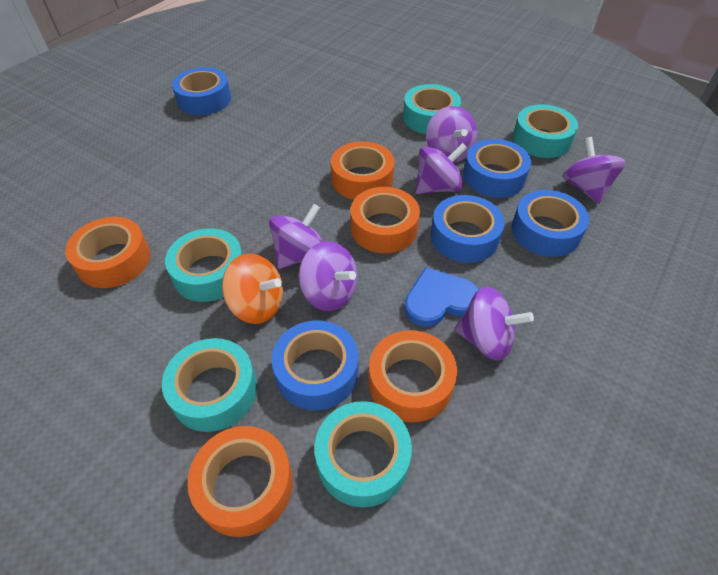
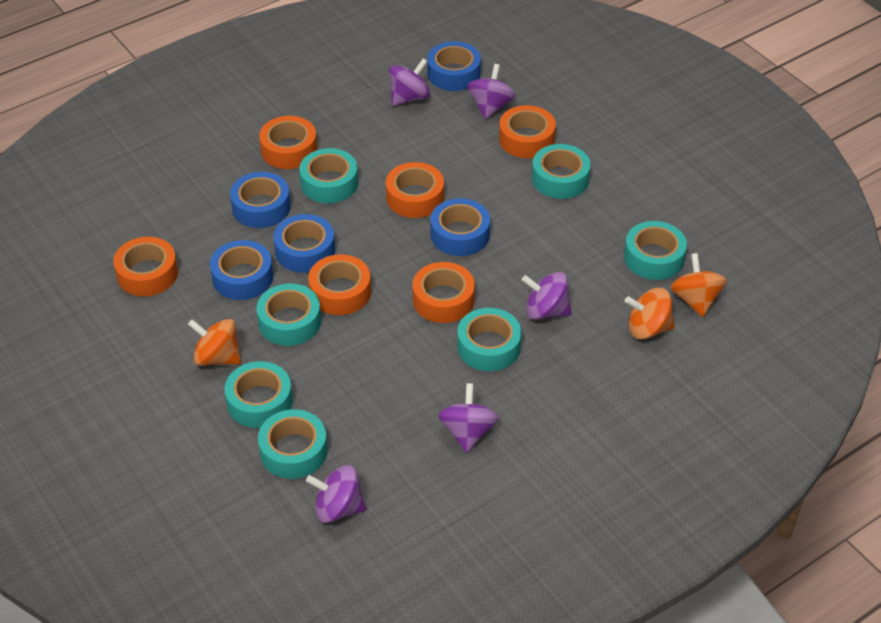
blue heart: 1 -> 0
orange spinning top: 1 -> 3
orange tape: 5 -> 6
purple spinning top: 6 -> 5
turquoise tape: 5 -> 7

